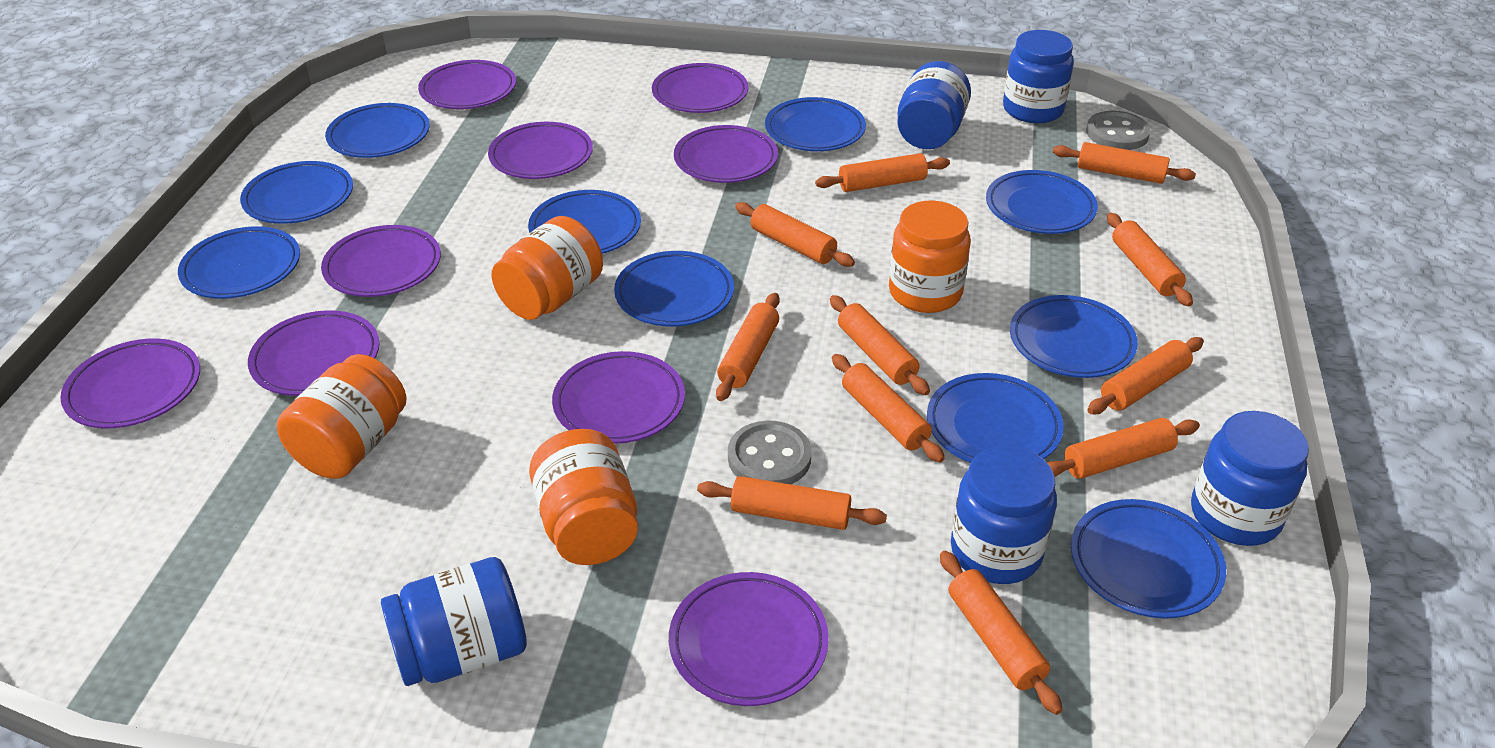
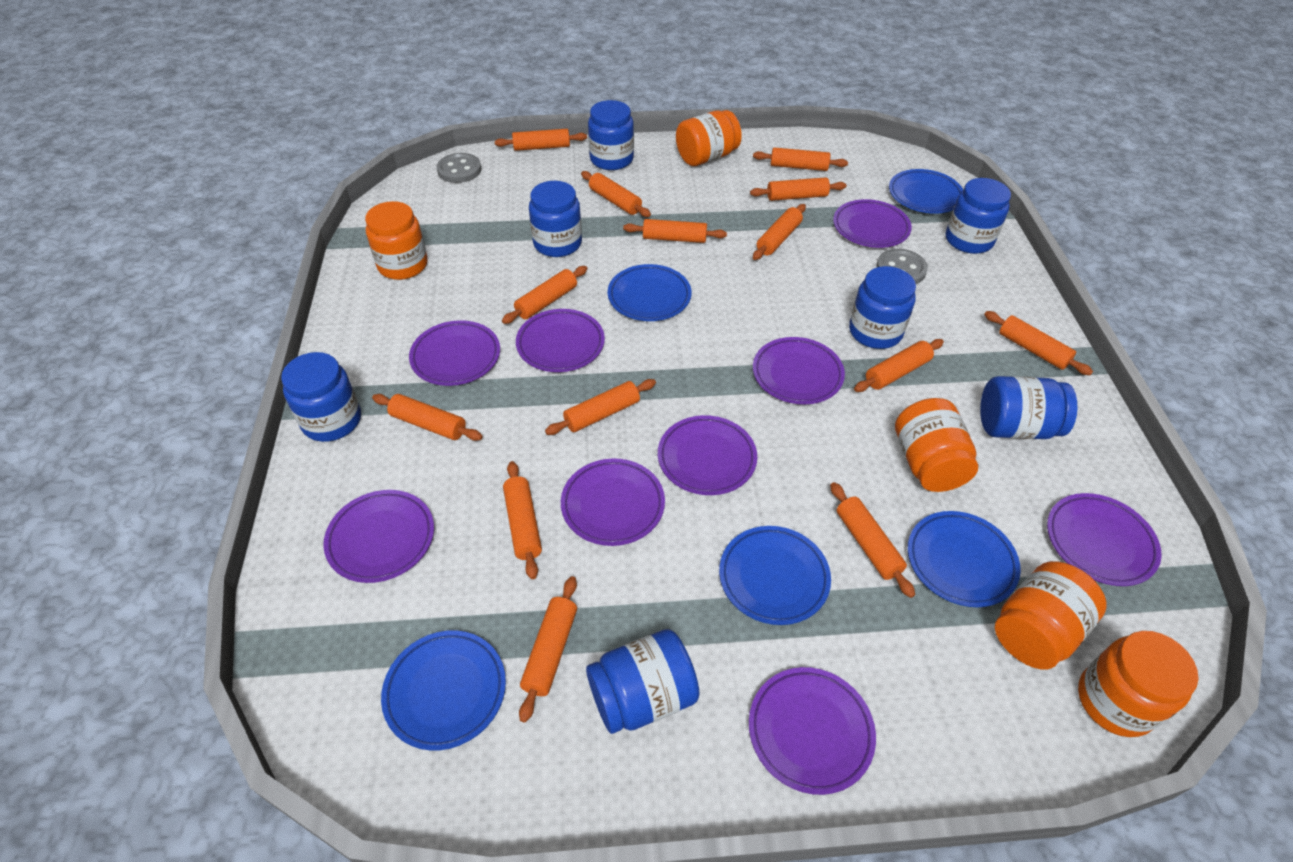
blue jar: 5 -> 7
blue plate: 10 -> 5
orange jar: 4 -> 5
orange rolling pin: 11 -> 14

